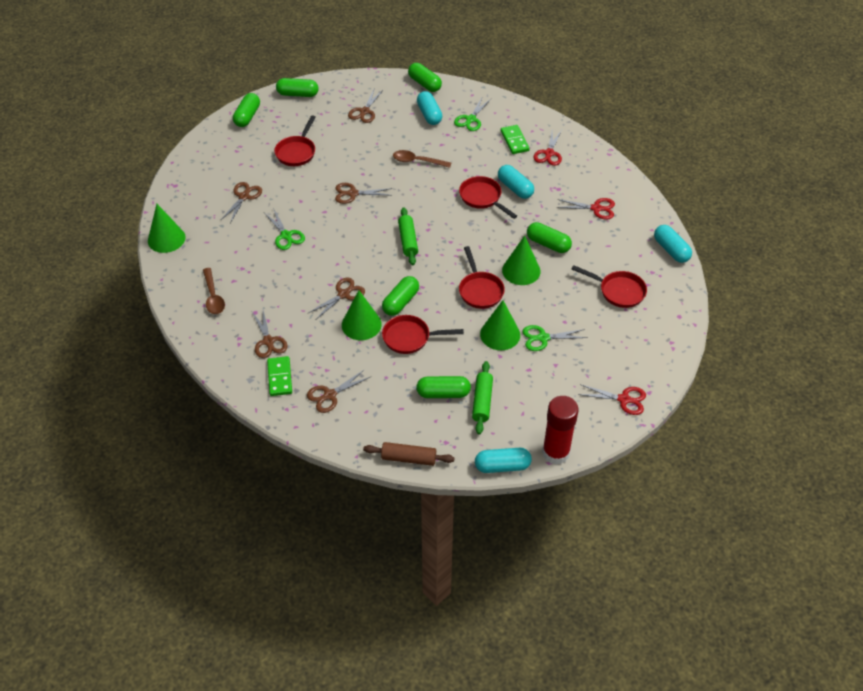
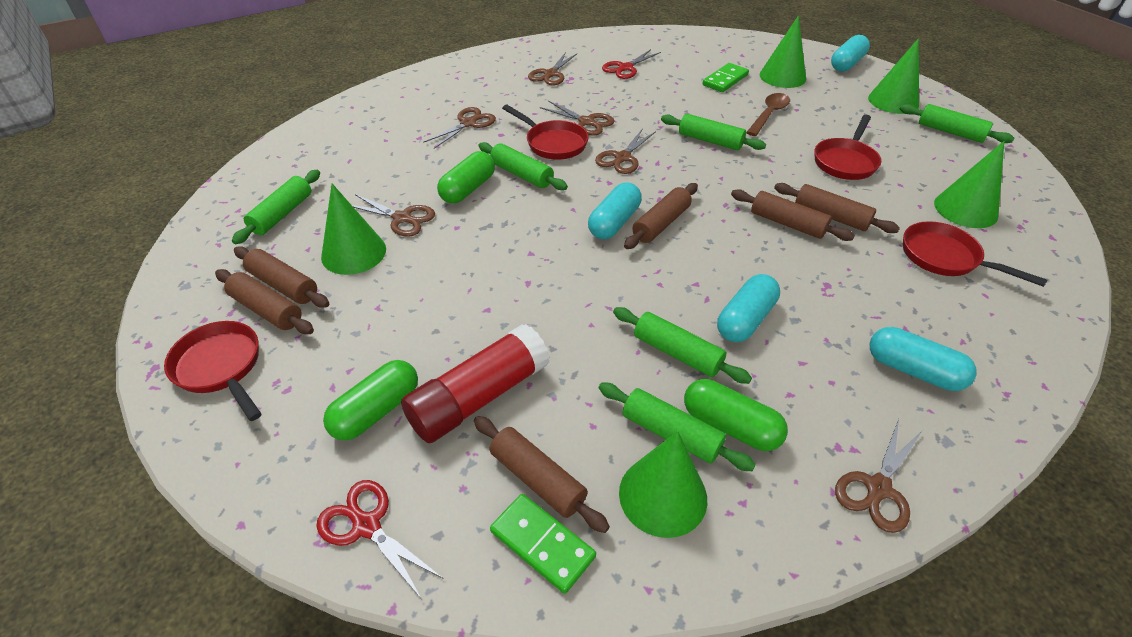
brown rolling pin: 1 -> 6
brown spoon: 2 -> 1
green capsule: 6 -> 3
green cone: 4 -> 5
green rolling pin: 2 -> 6
green scissors: 3 -> 0
red pan: 5 -> 4
red scissors: 3 -> 2

